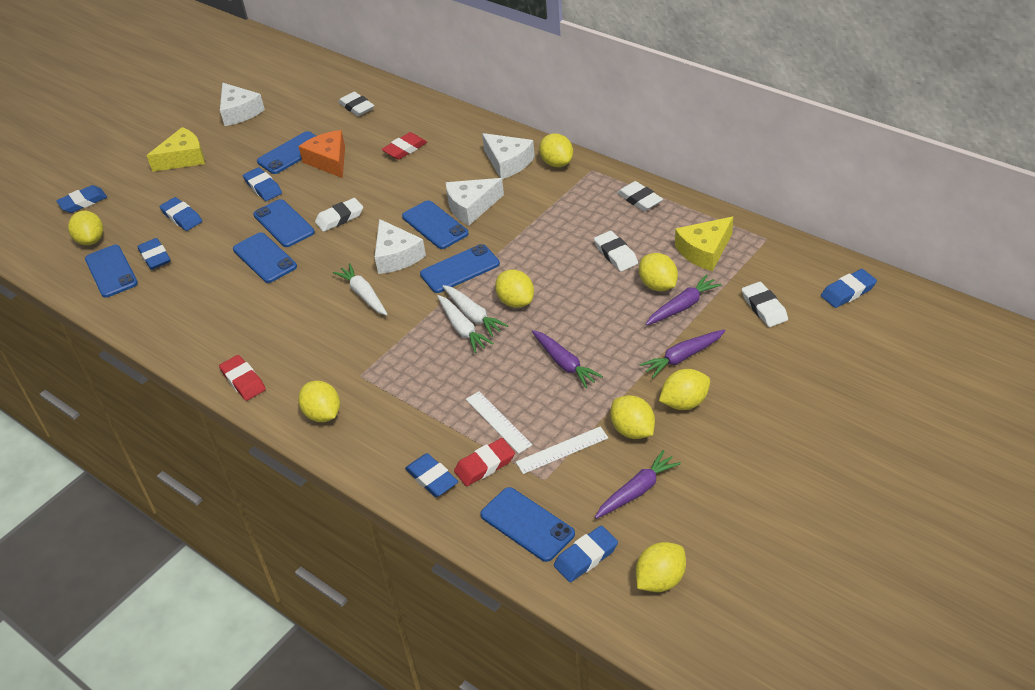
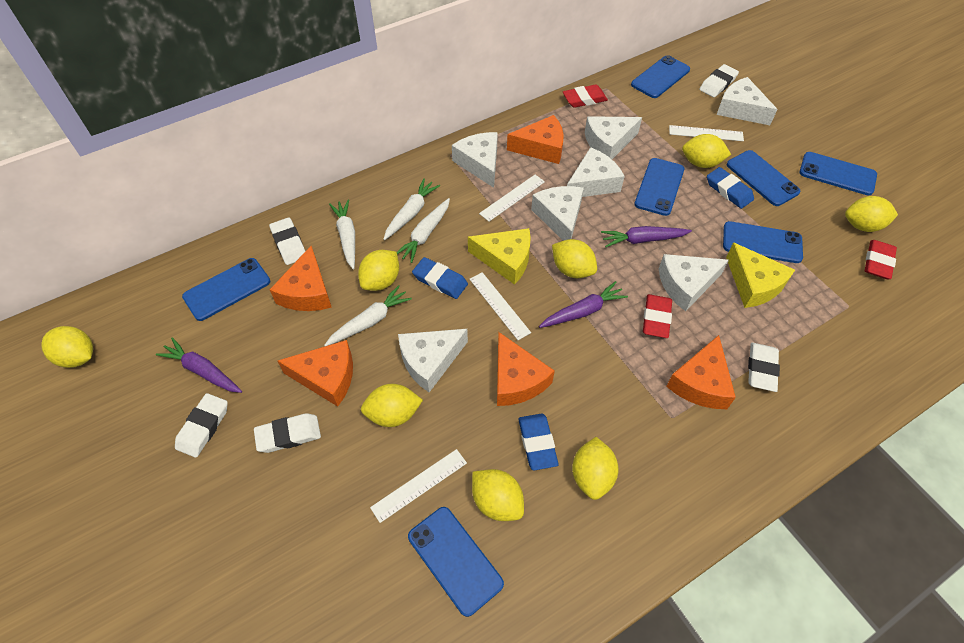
blue eraser: 7 -> 3
orange cheese: 1 -> 5
purple carrot: 4 -> 3
white carrot: 3 -> 4
white cheese: 4 -> 7
white ruler: 2 -> 4

